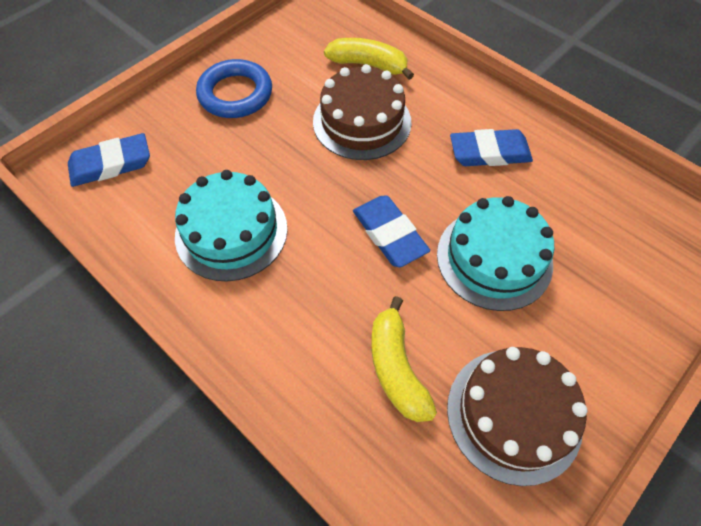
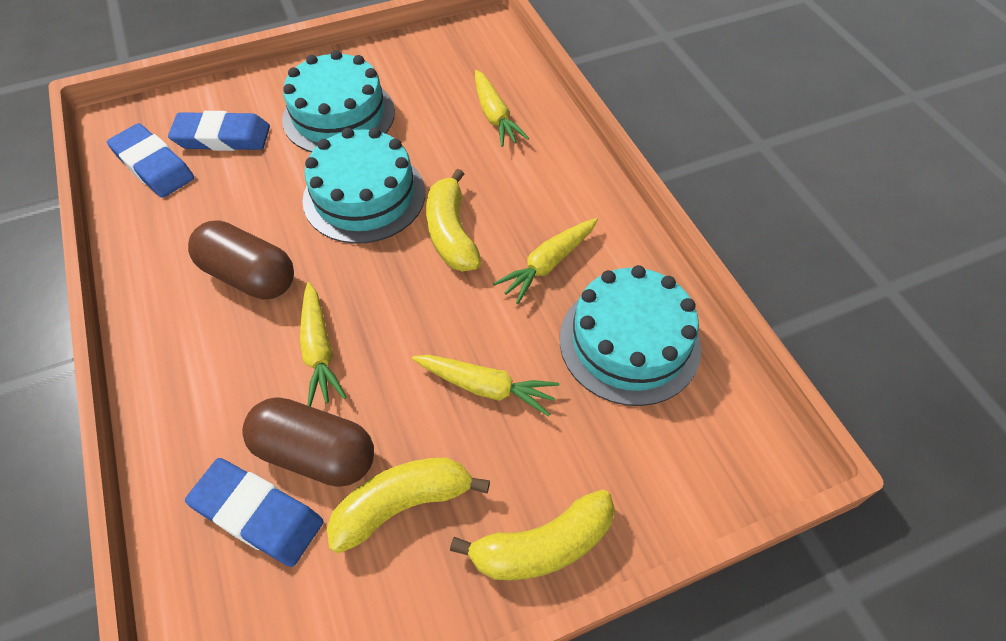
blue ring: 1 -> 0
brown cake: 2 -> 0
brown capsule: 0 -> 2
turquoise cake: 2 -> 3
yellow banana: 2 -> 3
yellow carrot: 0 -> 4

